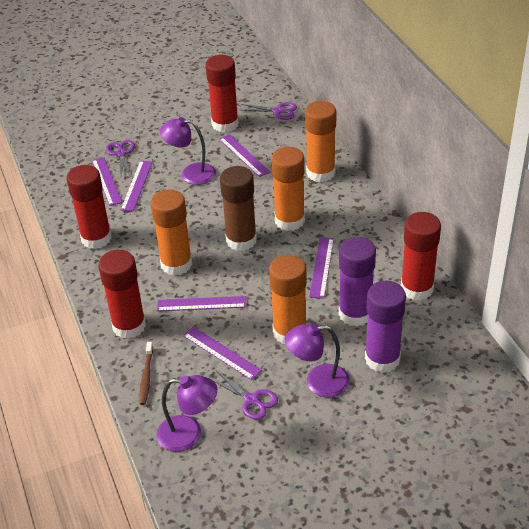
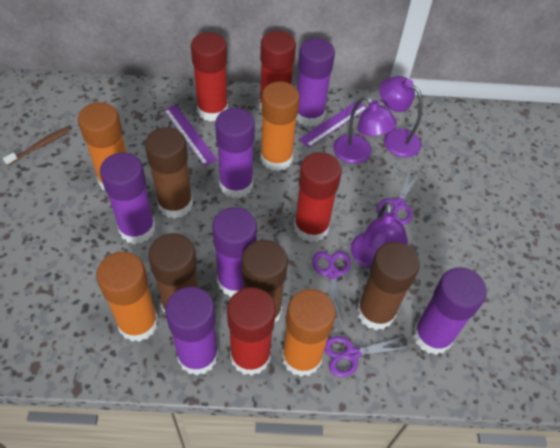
brown glue stick: 1 -> 4
purple glue stick: 2 -> 6
purple ruler: 6 -> 2

